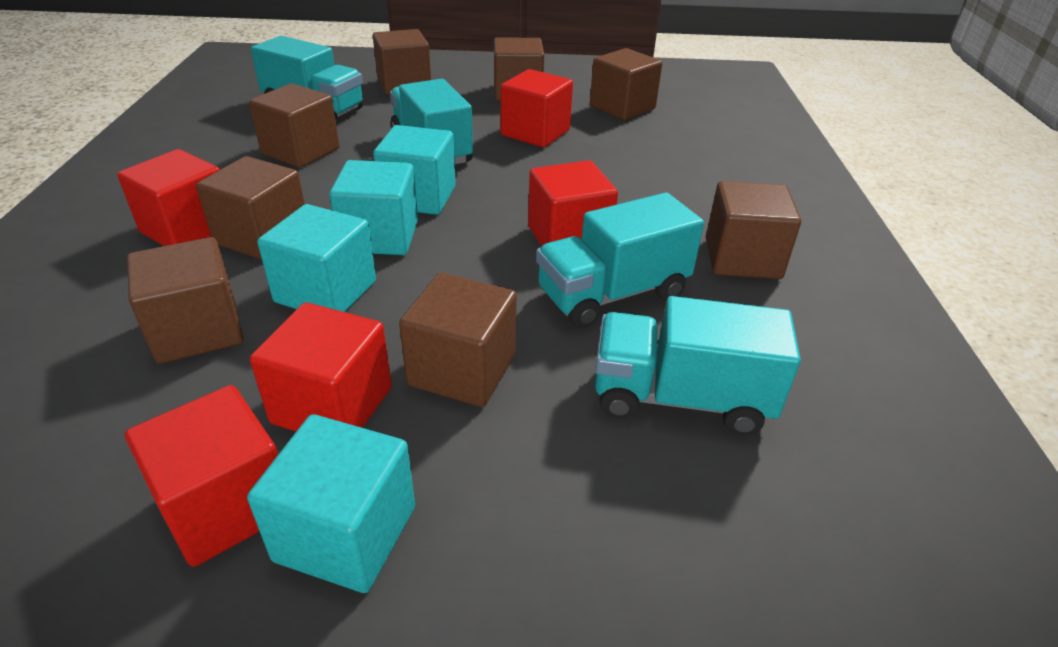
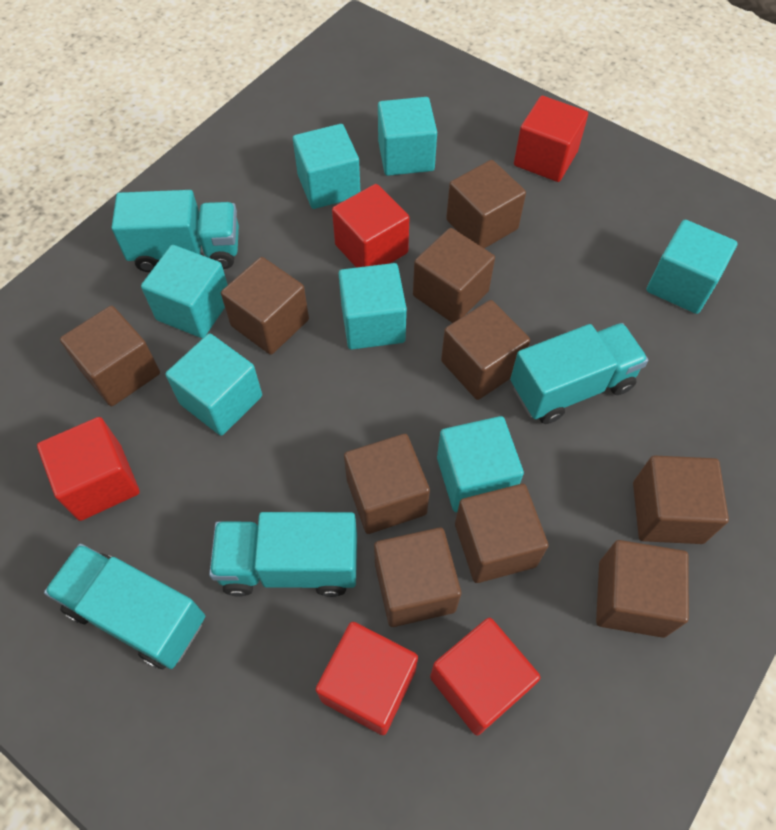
brown cube: 8 -> 10
turquoise cube: 4 -> 7

